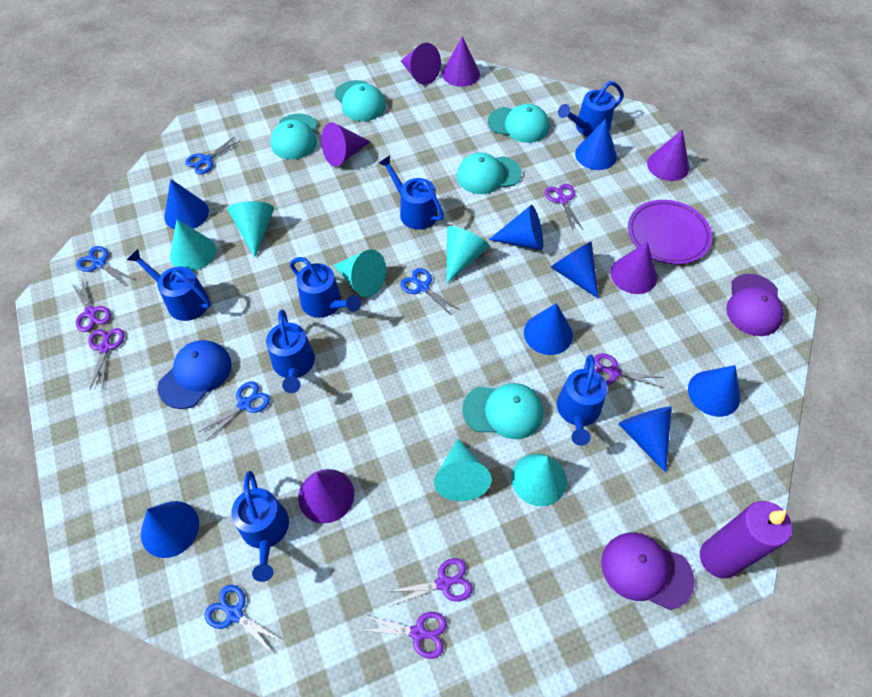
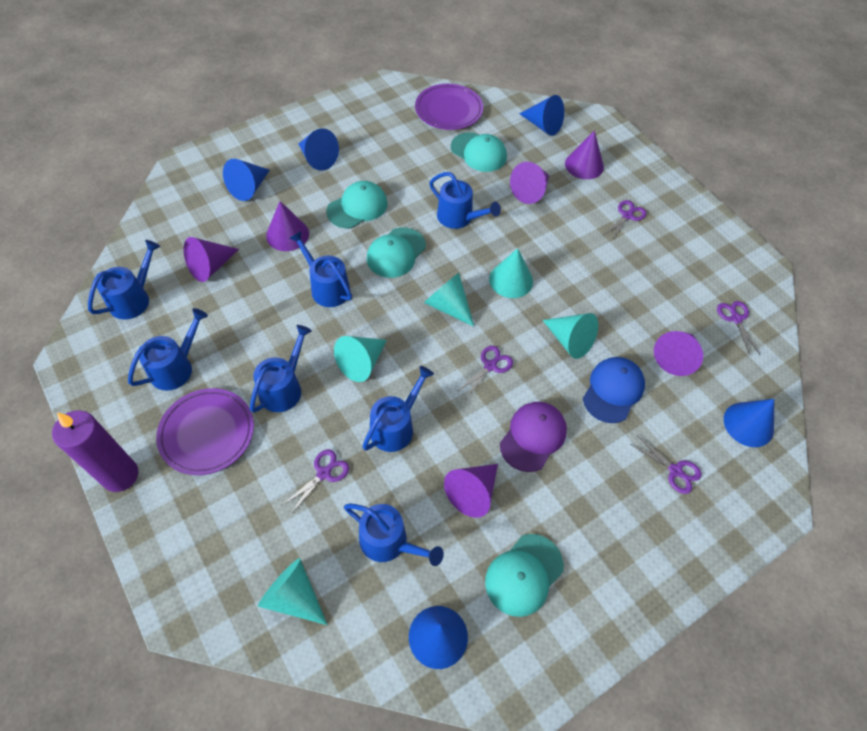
blue cone: 8 -> 5
blue scissors: 5 -> 0
purple cap: 2 -> 1
purple plate: 1 -> 2
purple scissors: 6 -> 5
turquoise cap: 5 -> 4
turquoise cone: 6 -> 5

